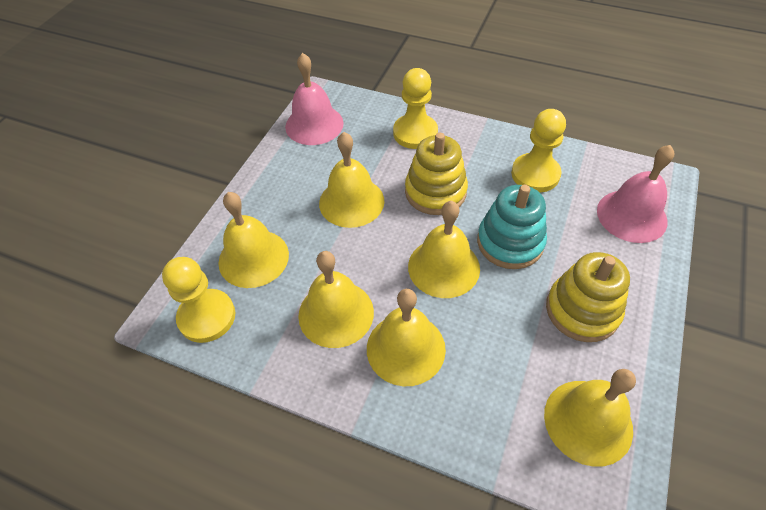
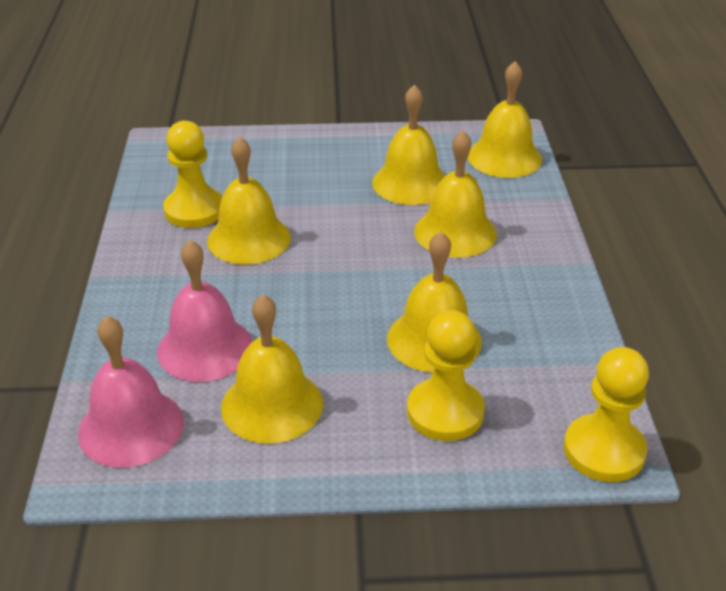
turquoise stacking toy: 1 -> 0
yellow stacking toy: 2 -> 0

